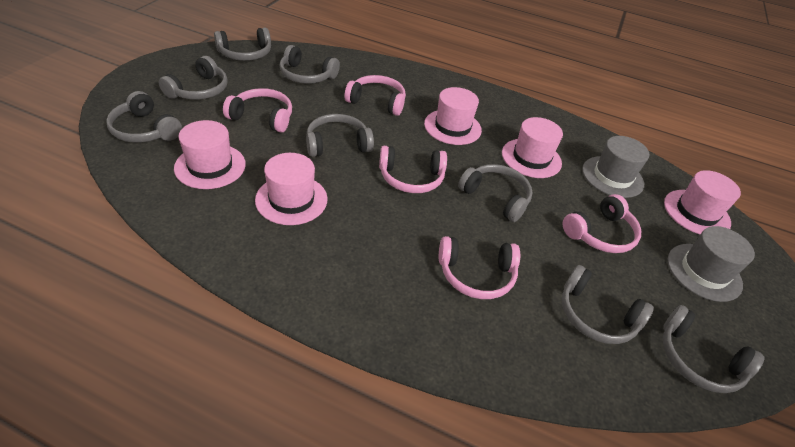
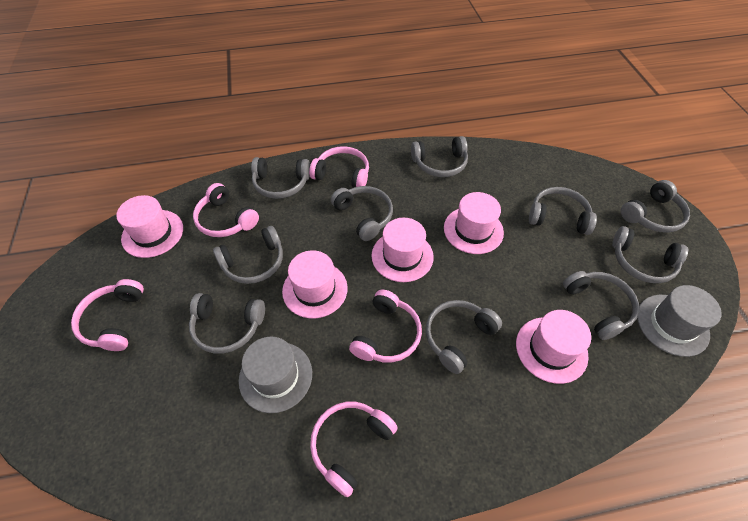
grey headphones: 8 -> 10

